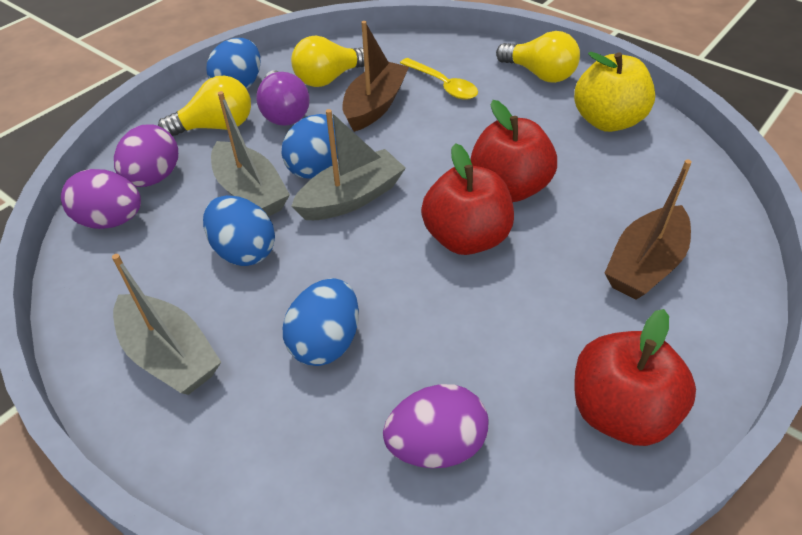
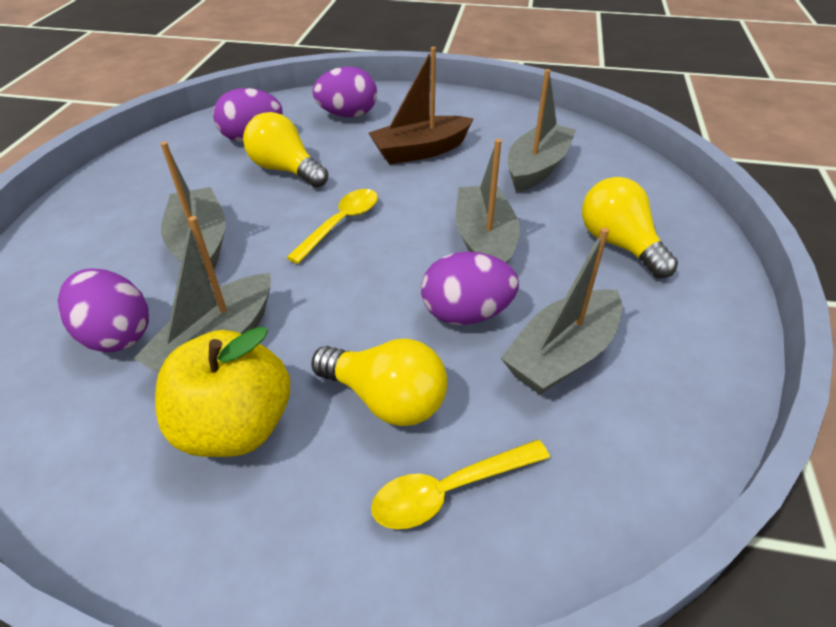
blue egg: 4 -> 0
brown boat: 2 -> 1
grey boat: 3 -> 5
purple egg: 3 -> 4
purple light bulb: 1 -> 0
red apple: 3 -> 0
yellow spoon: 1 -> 2

